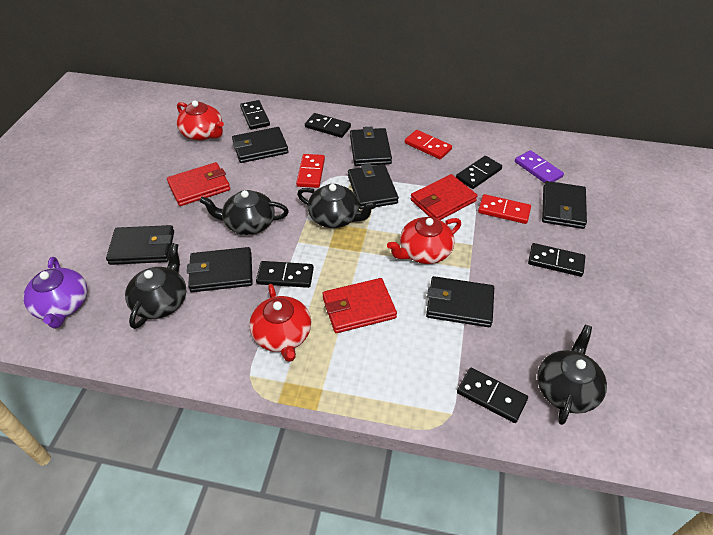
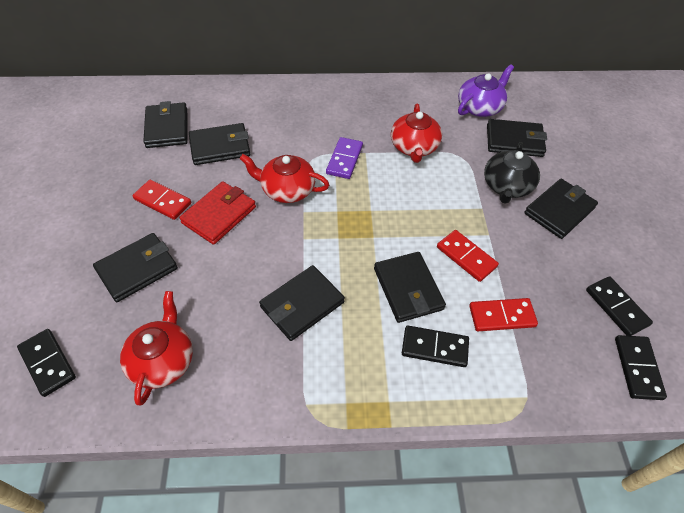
black domino: 6 -> 4
black teapot: 4 -> 1
red wallet: 3 -> 1

